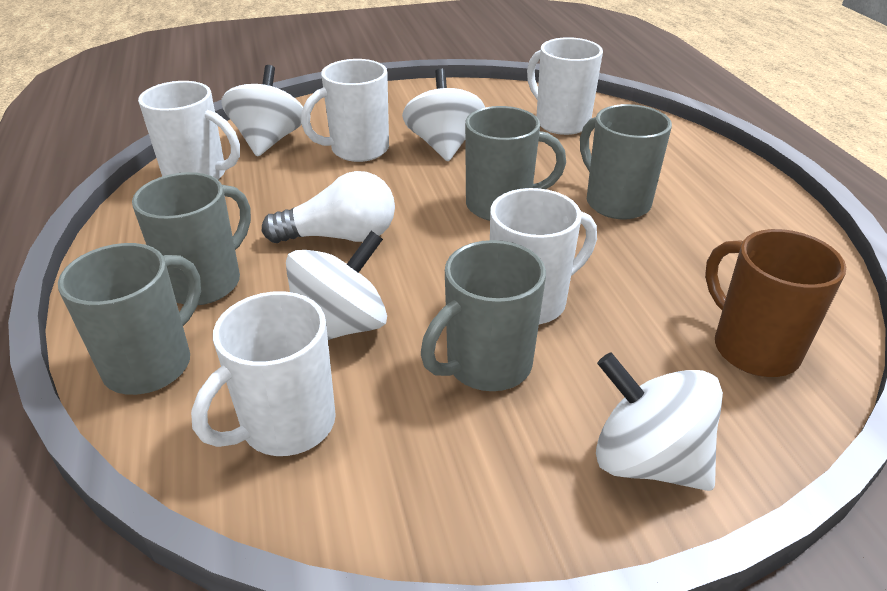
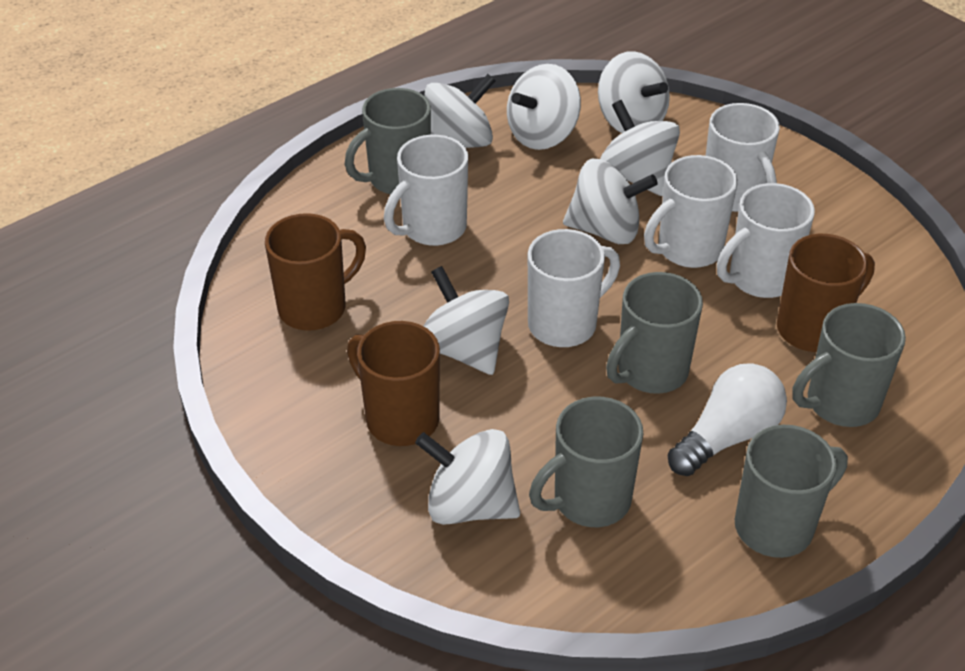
brown mug: 1 -> 3
white spinning top: 4 -> 7

